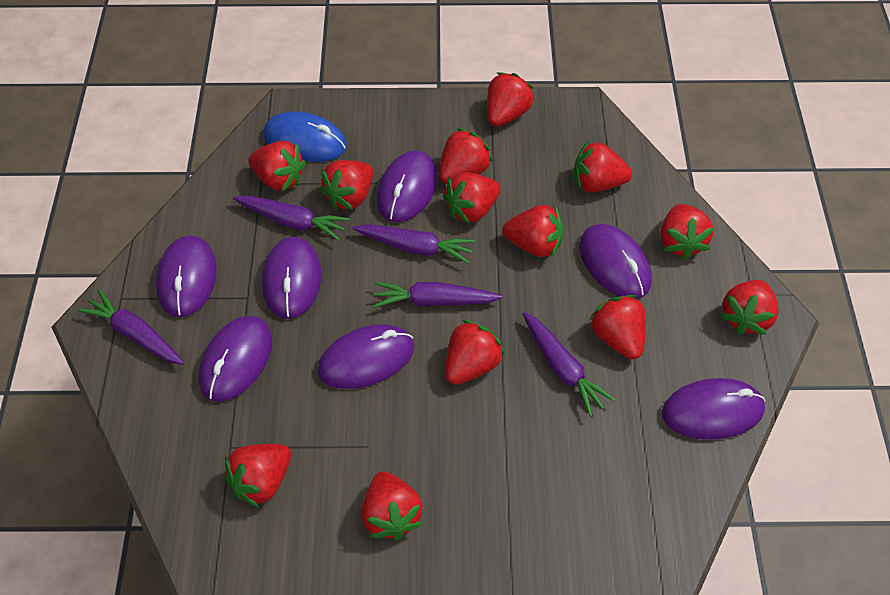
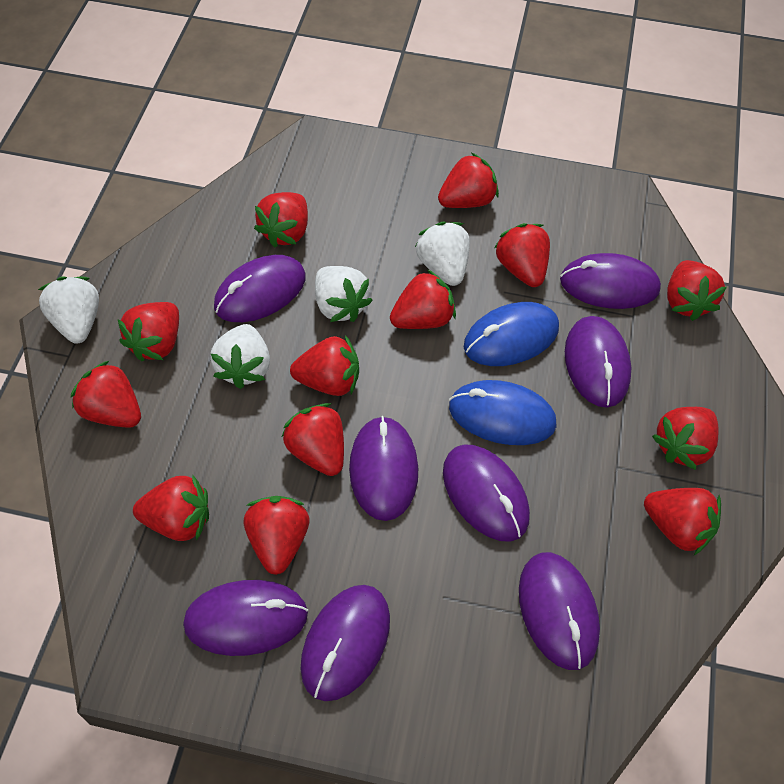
blue mouse: 1 -> 2
purple carrot: 5 -> 0
purple mouse: 7 -> 8
white strawberry: 0 -> 4

